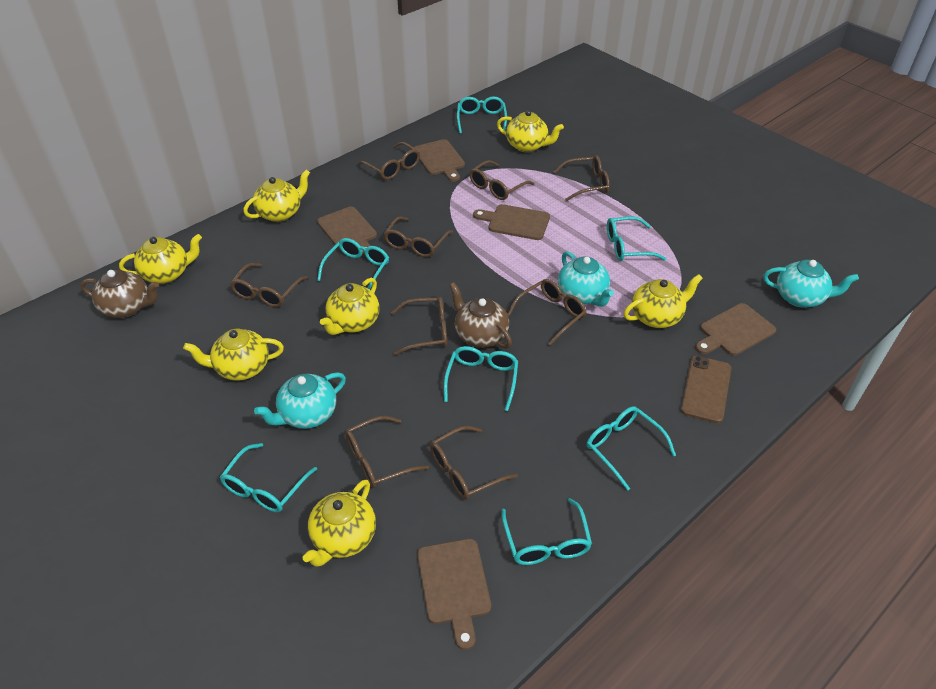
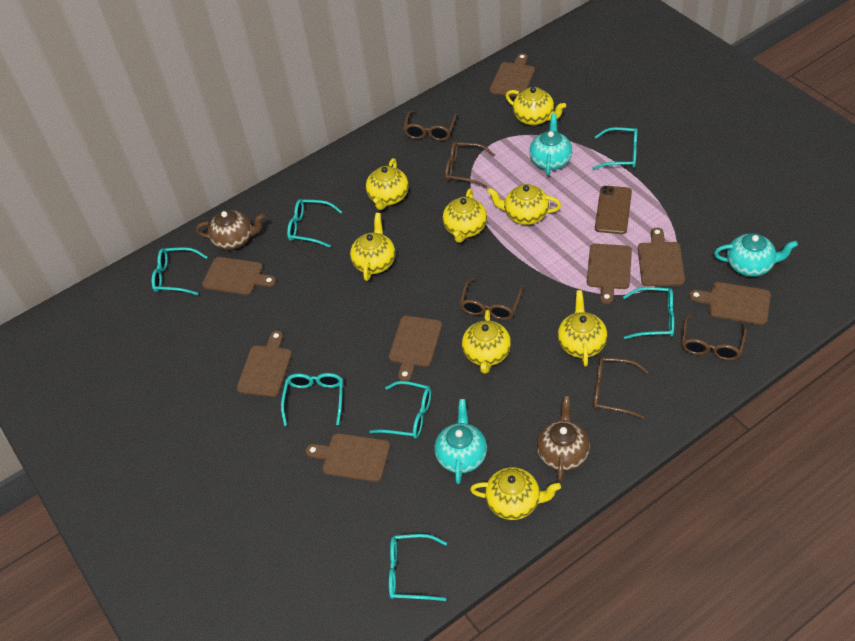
brown cutting board: 5 -> 8
brown glasses: 9 -> 5
yellow teapot: 7 -> 8

